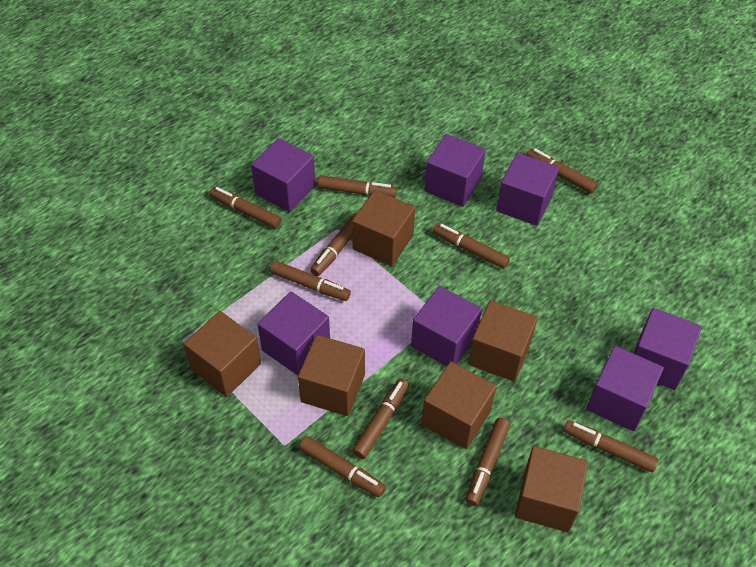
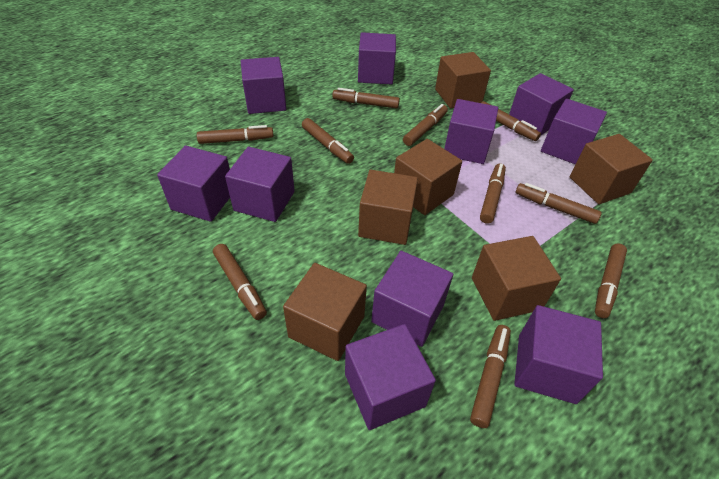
purple cube: 7 -> 10

